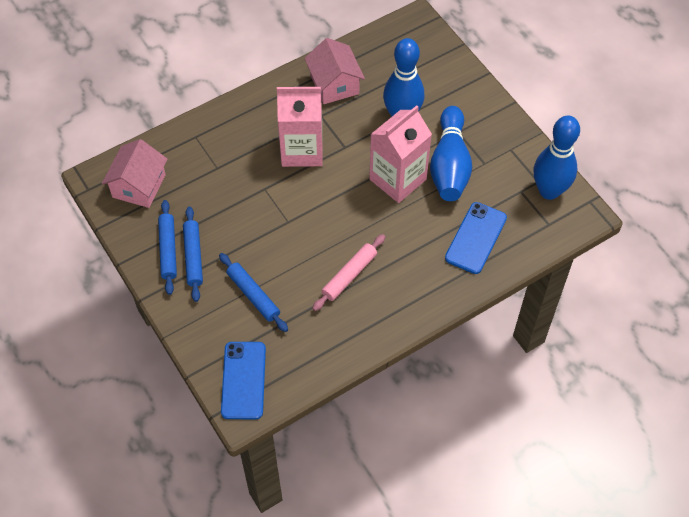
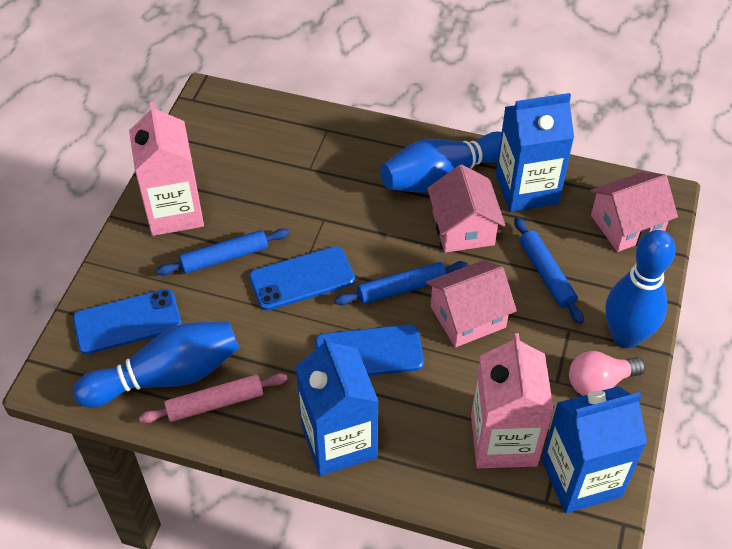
blue carton: 0 -> 3
blue phone: 2 -> 3
pink house: 2 -> 3
pink light bulb: 0 -> 1

